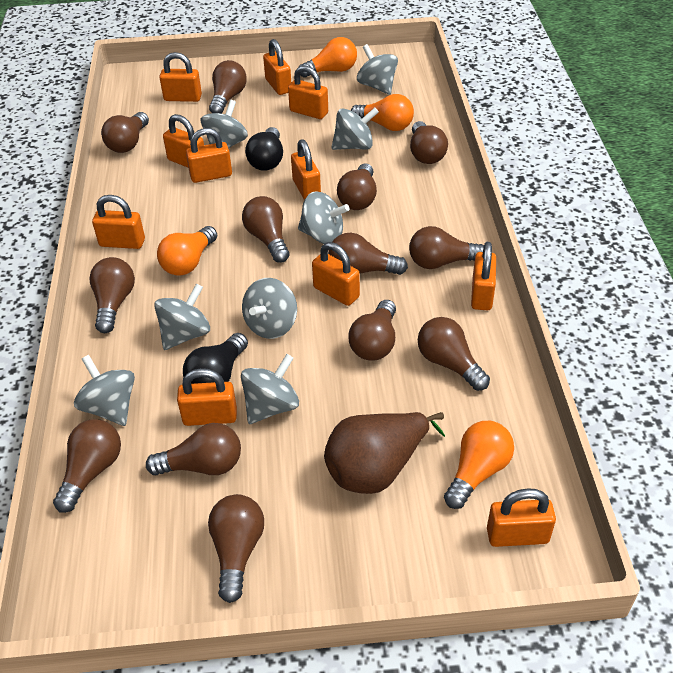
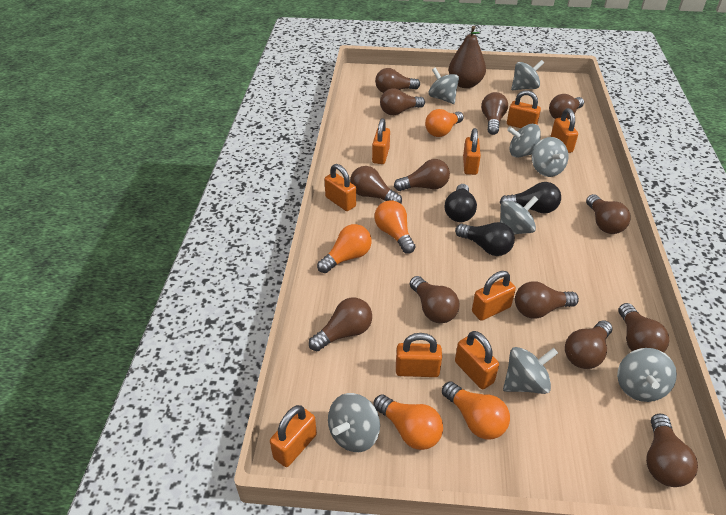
black light bulb: 2 -> 3
orange light bulb: 4 -> 5
orange padlock: 11 -> 9

